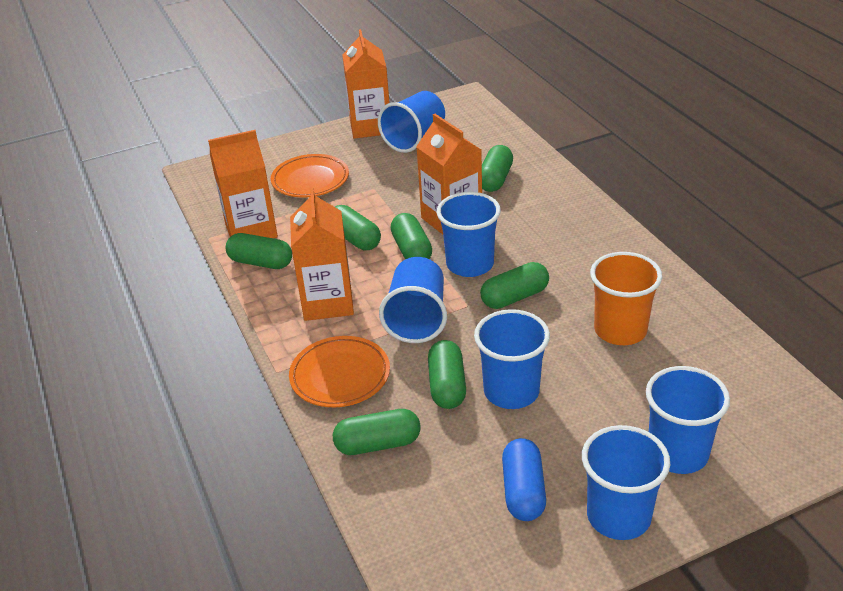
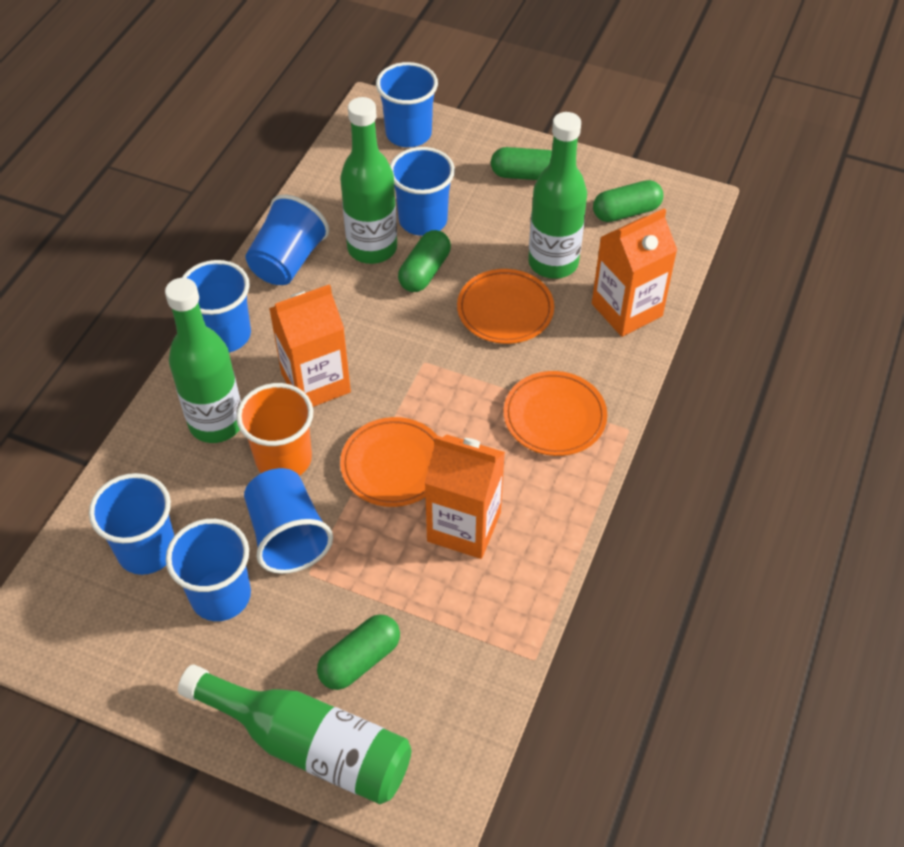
blue capsule: 1 -> 0
blue cup: 6 -> 7
green bottle: 0 -> 4
green capsule: 7 -> 4
orange carton: 4 -> 3
orange plate: 2 -> 3

